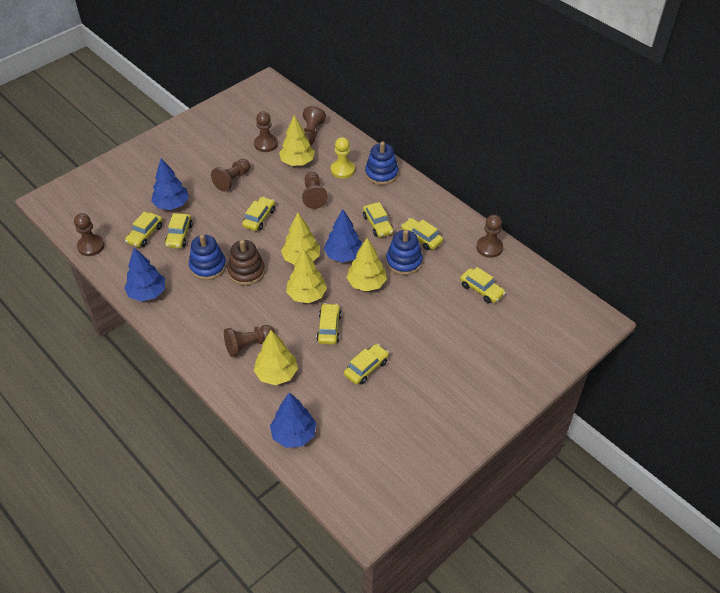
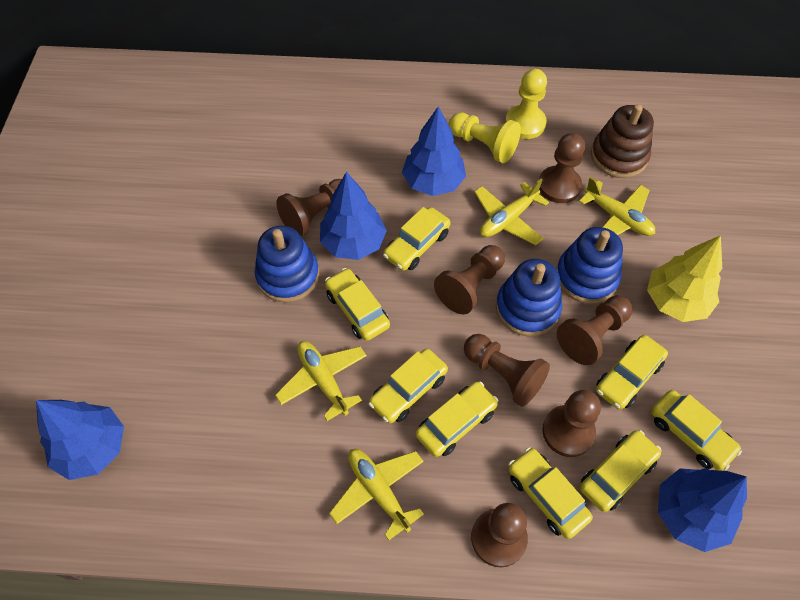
yellow pawn: 1 -> 2
yellow plane: 0 -> 4
yellow tree: 5 -> 1

